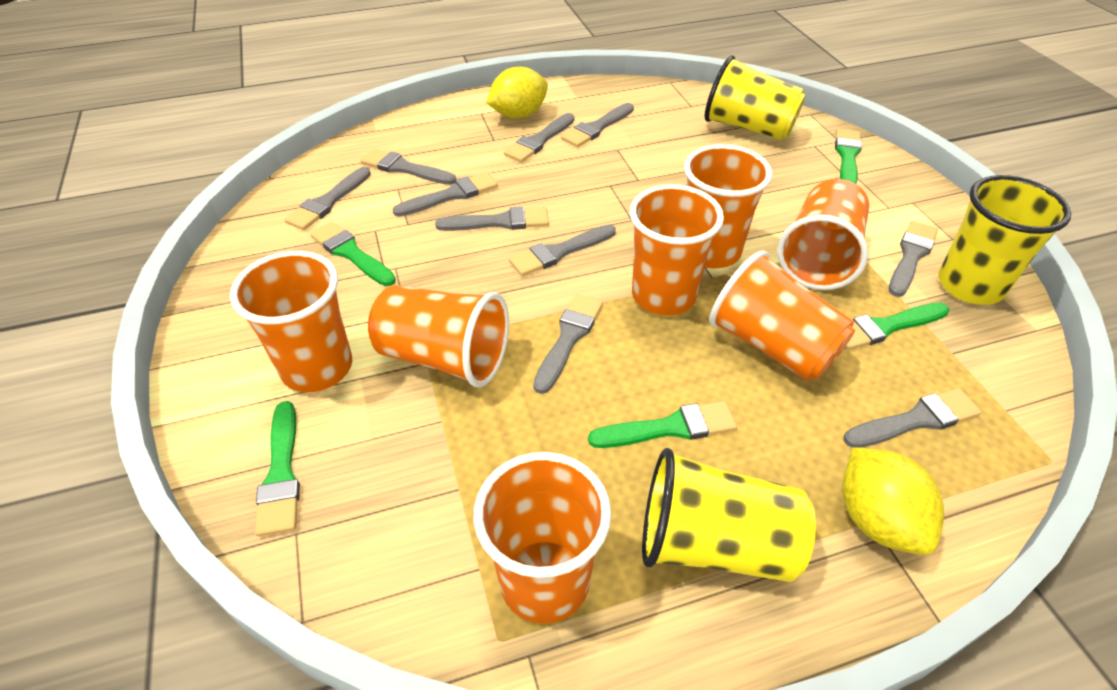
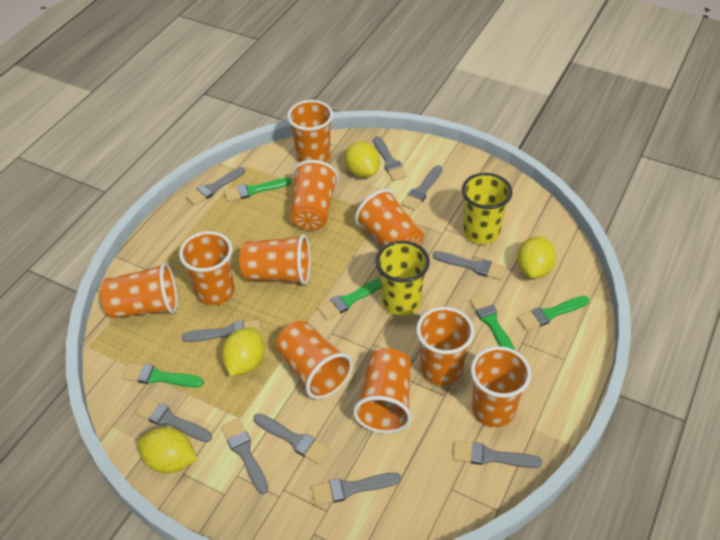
orange cup: 7 -> 10
yellow cup: 3 -> 2
yellow lemon: 2 -> 4

